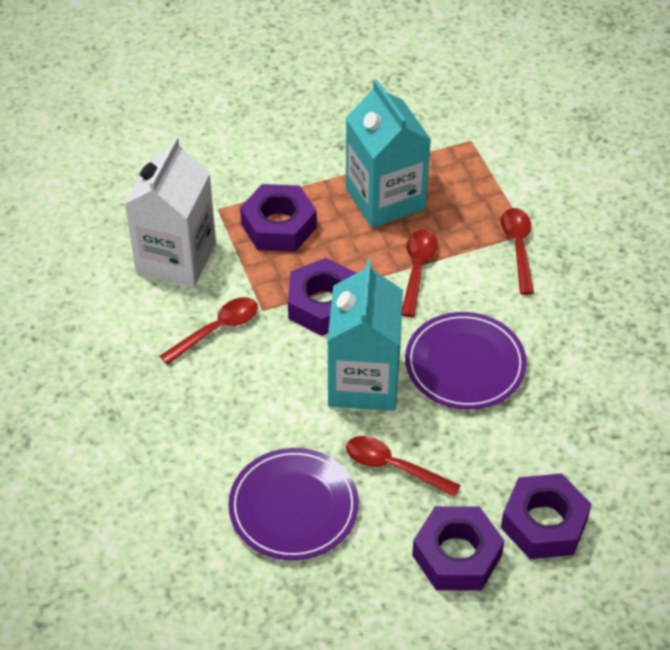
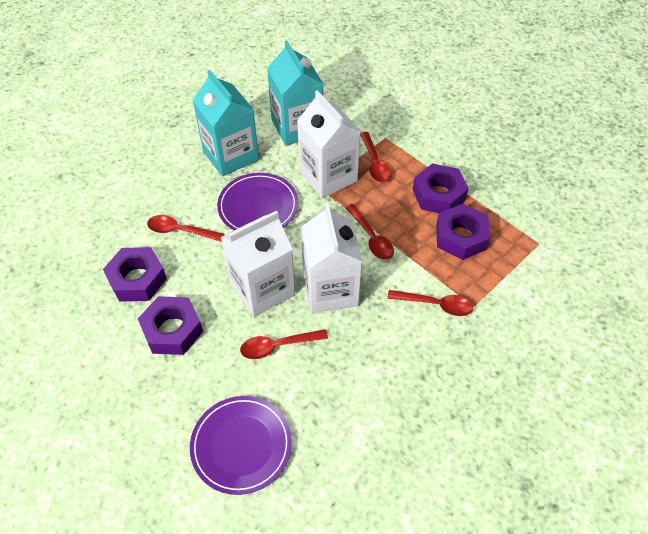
red spoon: 4 -> 5
white carton: 1 -> 3

